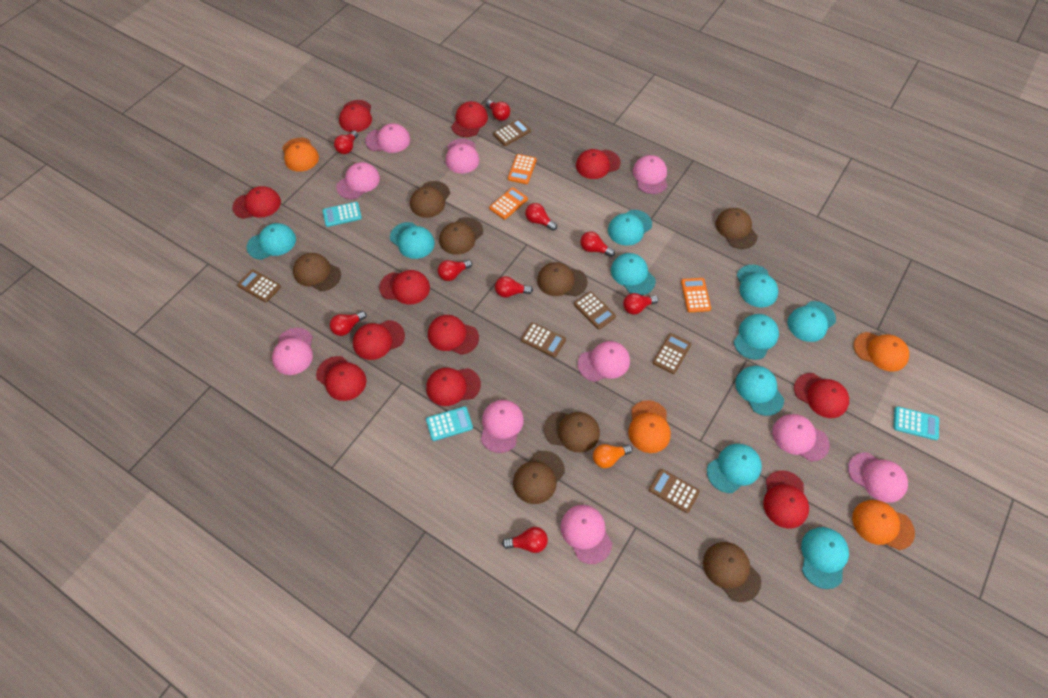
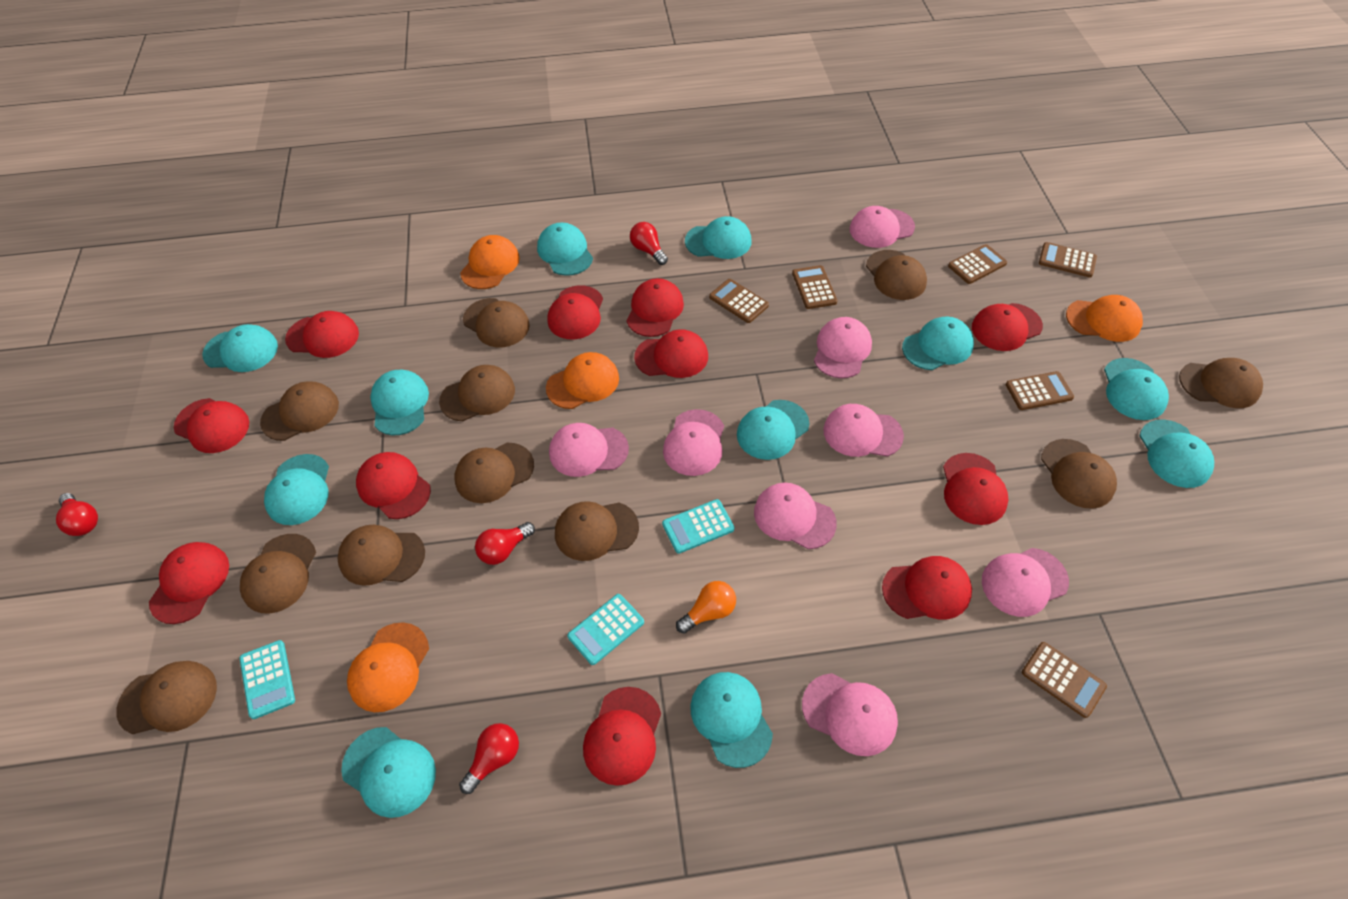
brown cap: 8 -> 11
orange calculator: 3 -> 0
pink cap: 10 -> 8
red light bulb: 9 -> 4
turquoise cap: 10 -> 11

